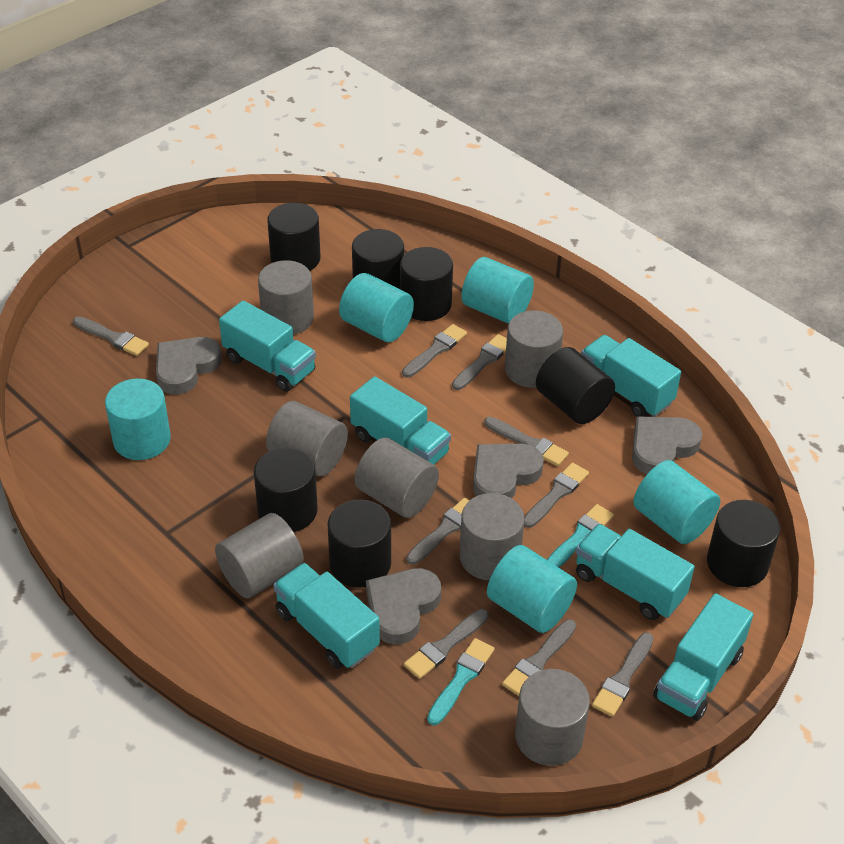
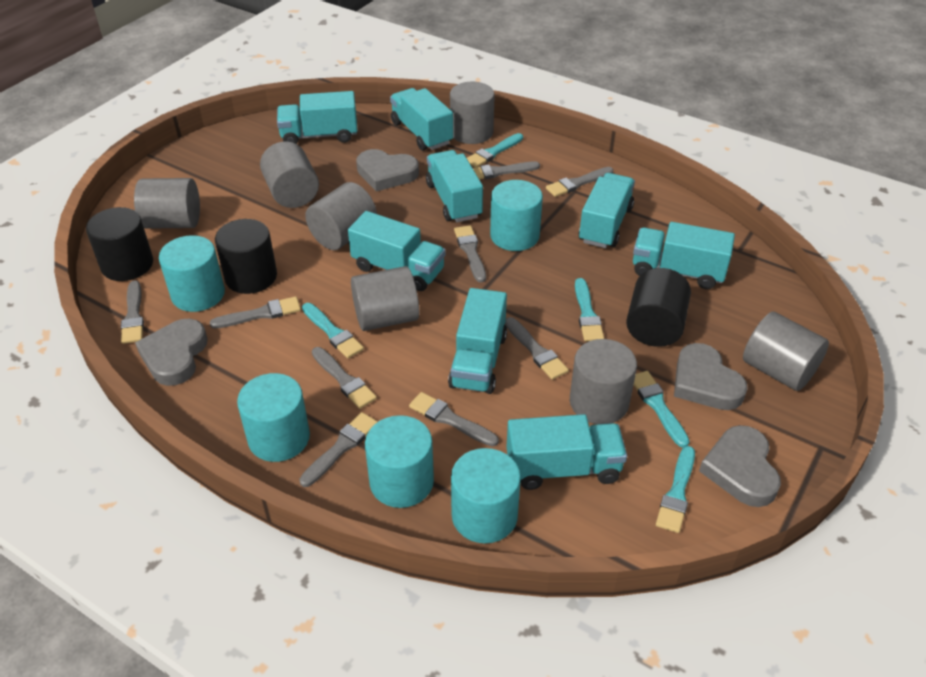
black cylinder: 7 -> 3
turquoise brush: 2 -> 5
turquoise truck: 6 -> 8

